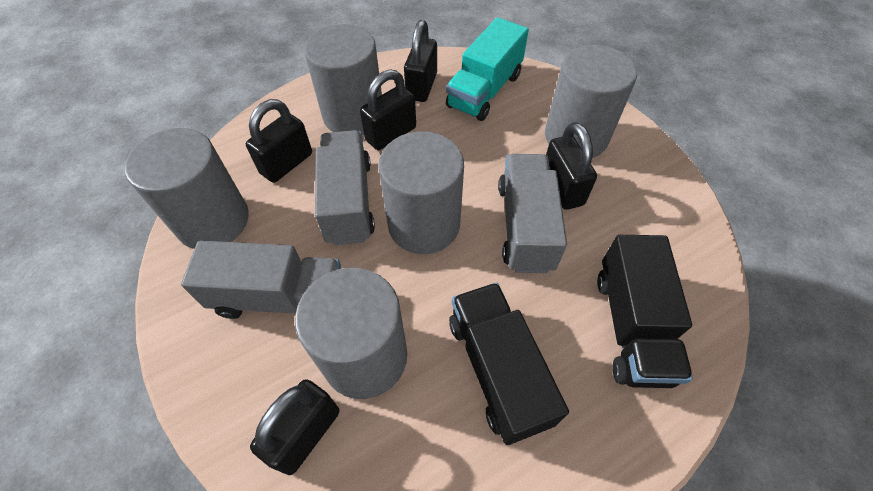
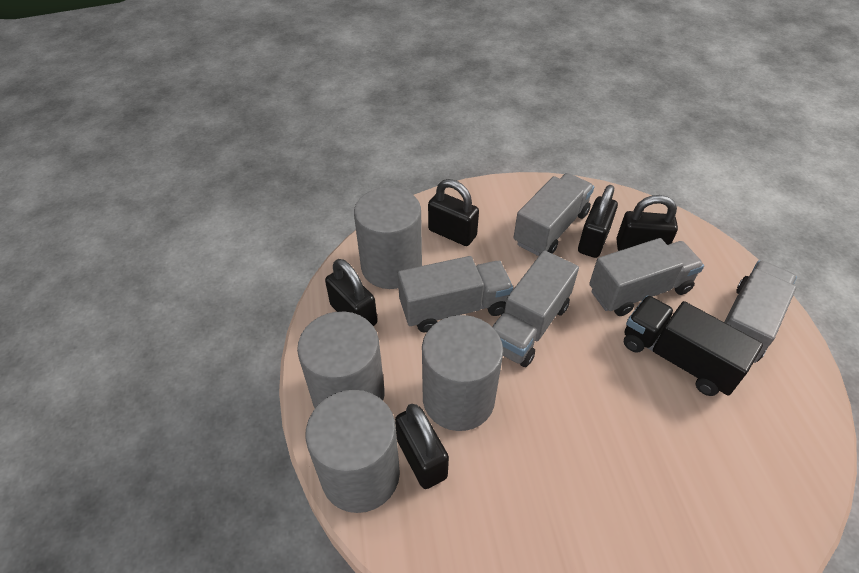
black truck: 2 -> 1
grey cylinder: 5 -> 4
grey truck: 3 -> 5
turquoise truck: 1 -> 0

